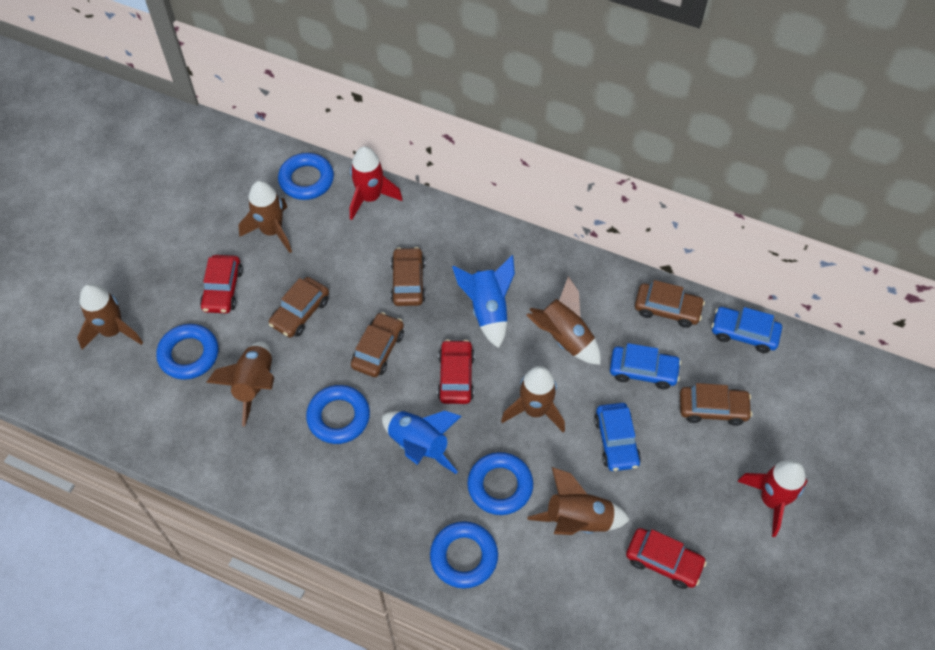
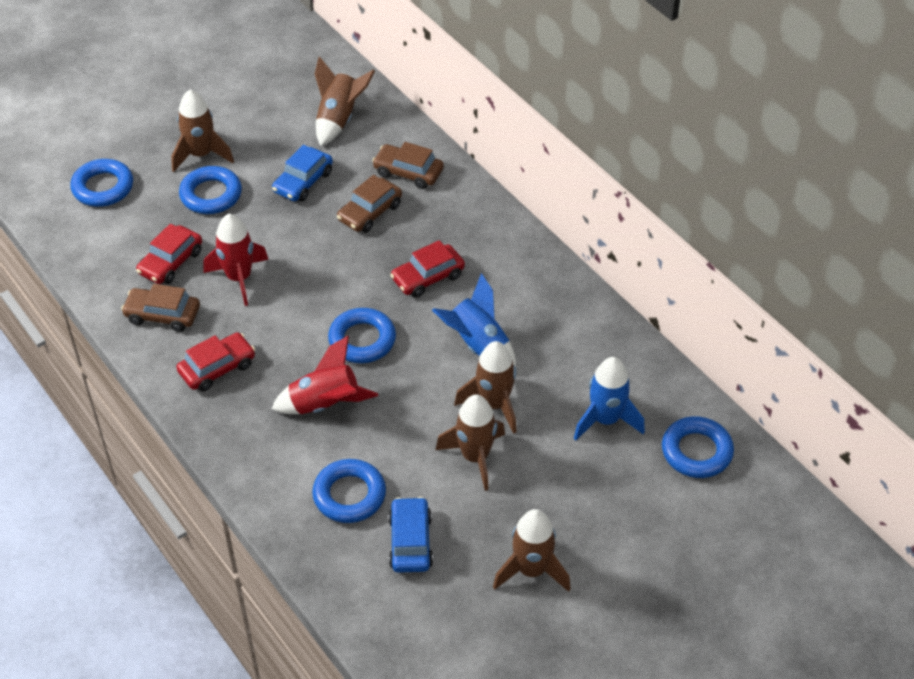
blue car: 3 -> 2
brown car: 5 -> 3
brown rocket: 6 -> 5

